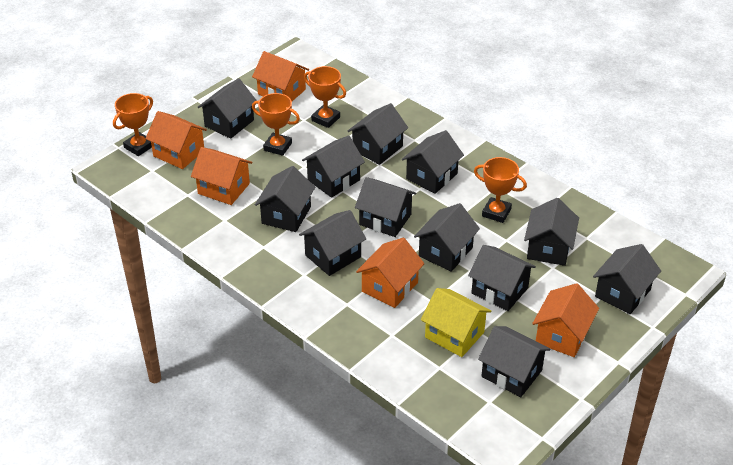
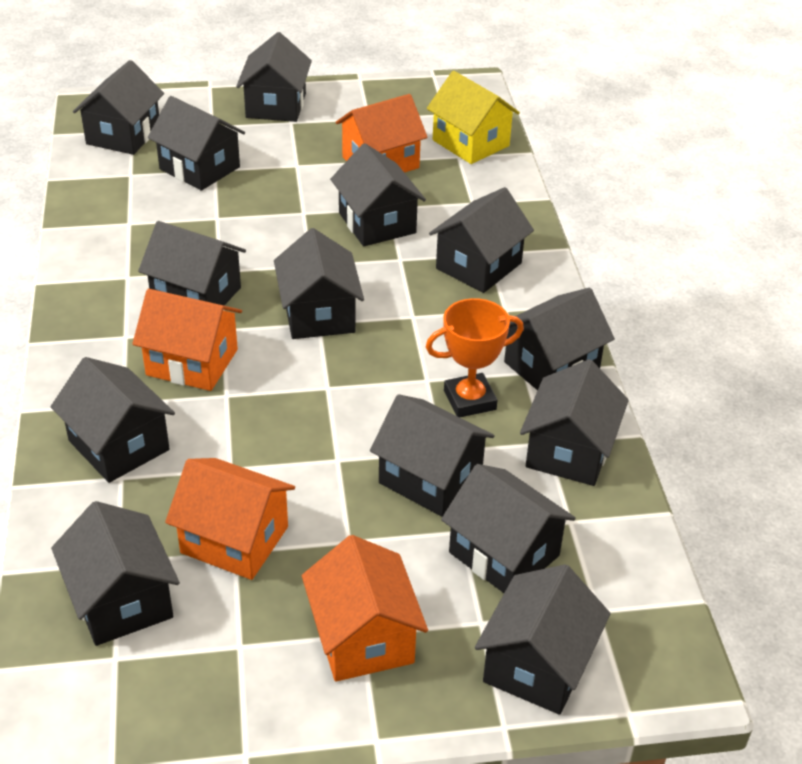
black house: 12 -> 14
orange house: 5 -> 4
orange trophy: 4 -> 1

